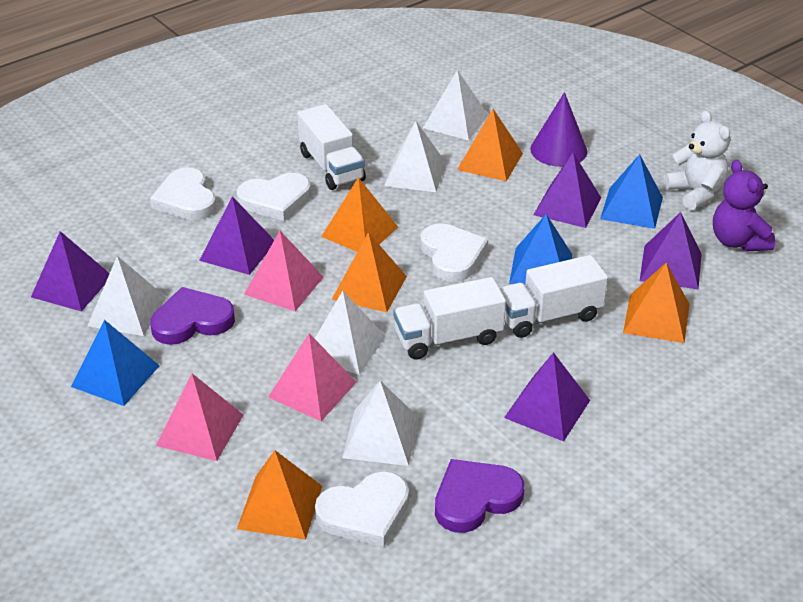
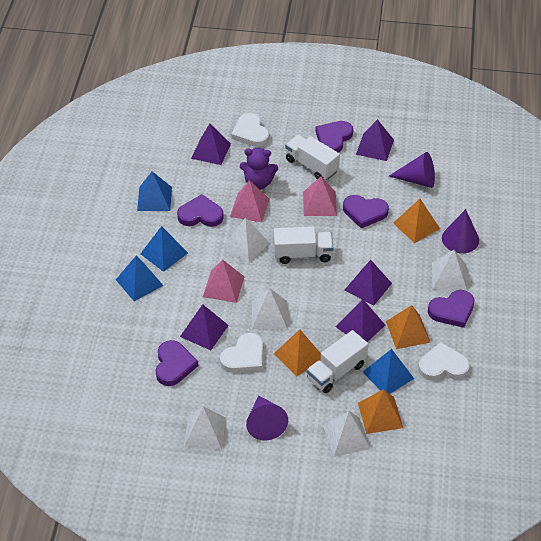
blue pyramid: 3 -> 4
orange pyramid: 5 -> 4
purple cone: 1 -> 3
purple heart: 2 -> 5
white heart: 4 -> 3
white teddy bear: 1 -> 0

